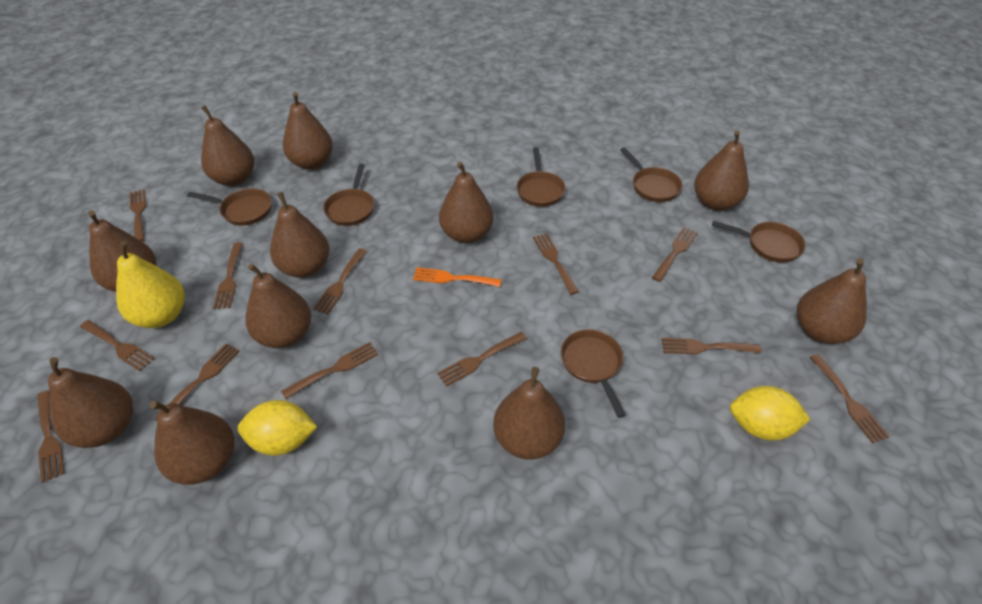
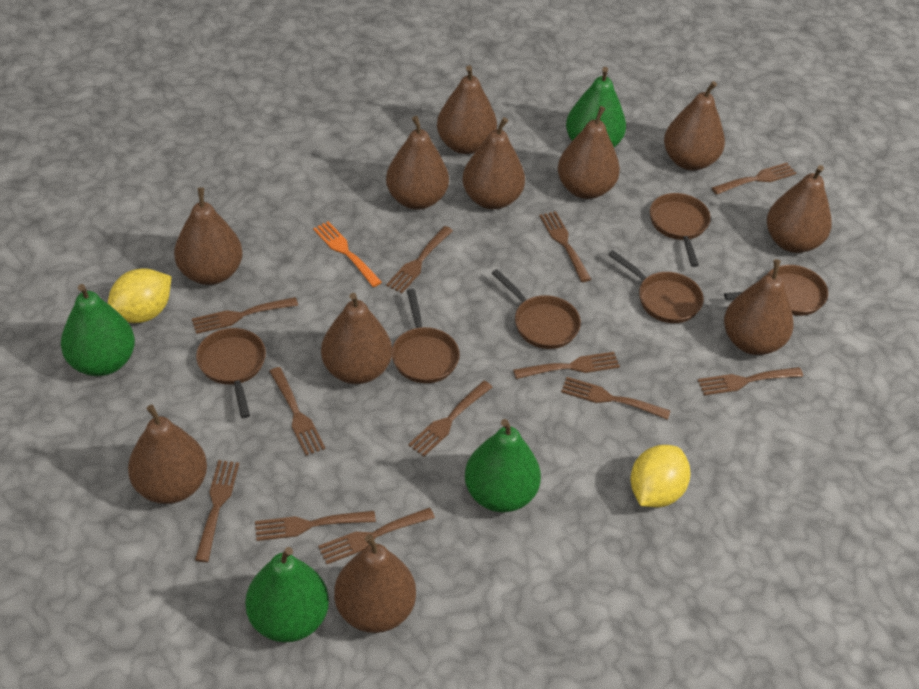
green pear: 0 -> 4
yellow pear: 1 -> 0

